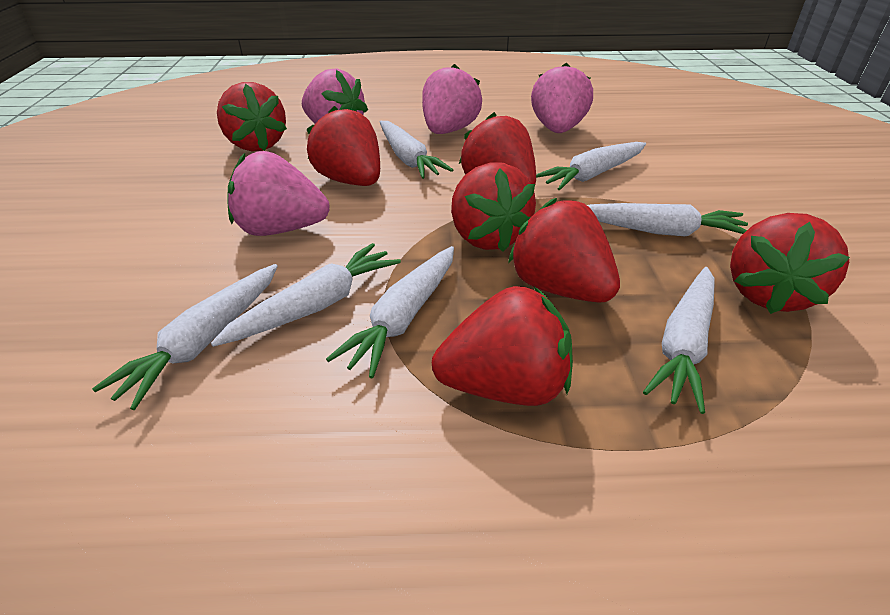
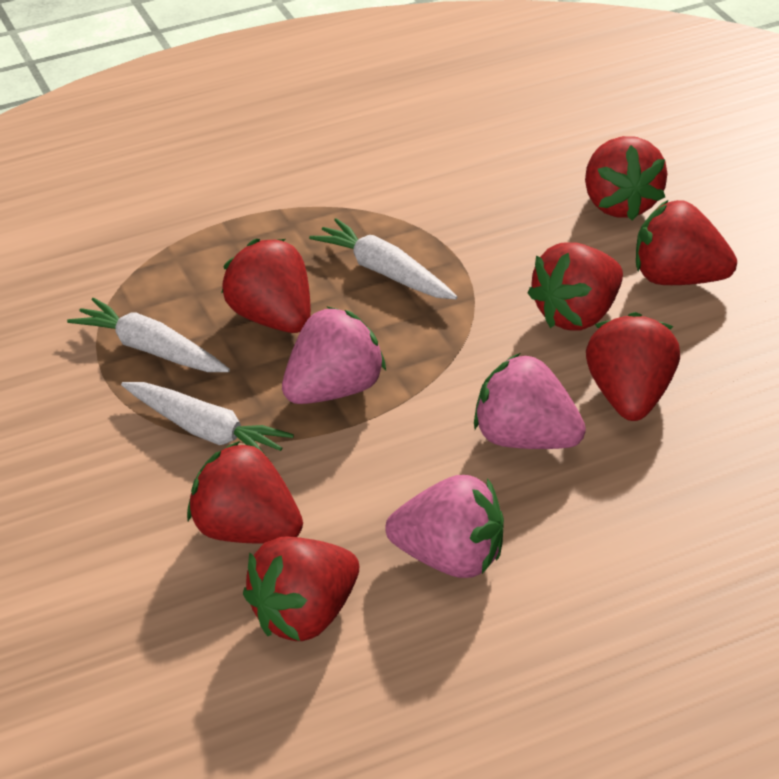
pink strawberry: 4 -> 3
white carrot: 7 -> 3

